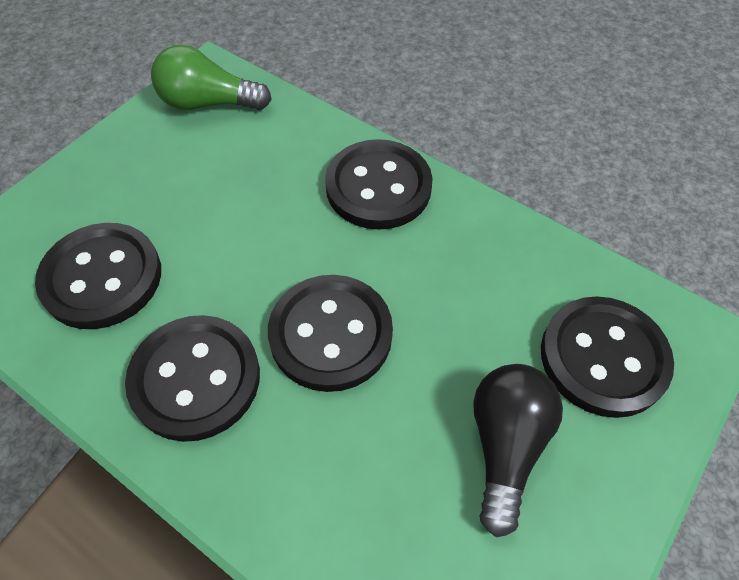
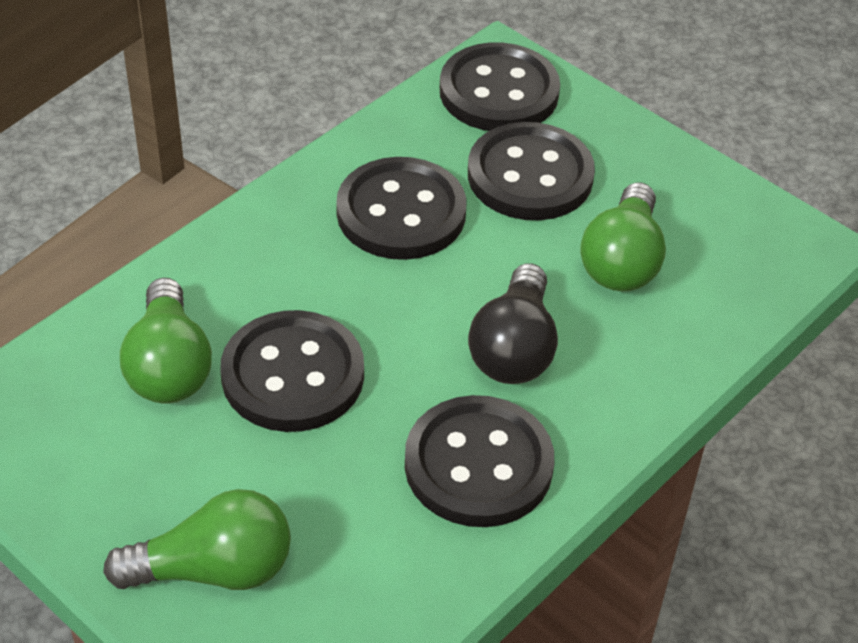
green light bulb: 1 -> 3

